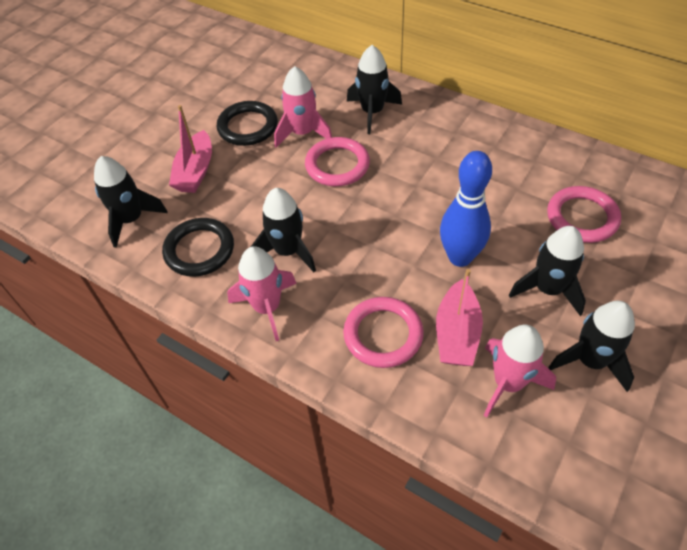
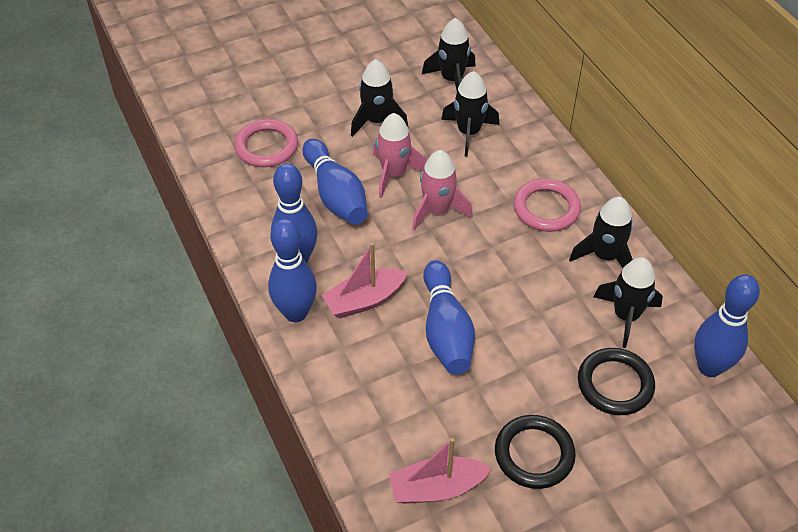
blue bowling pin: 1 -> 5
pink ring: 3 -> 2
pink rocket: 3 -> 2

